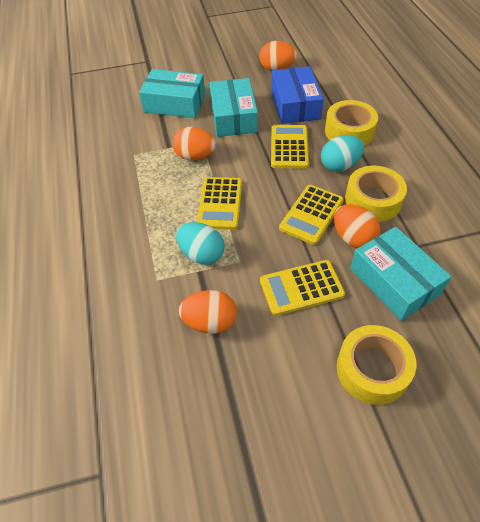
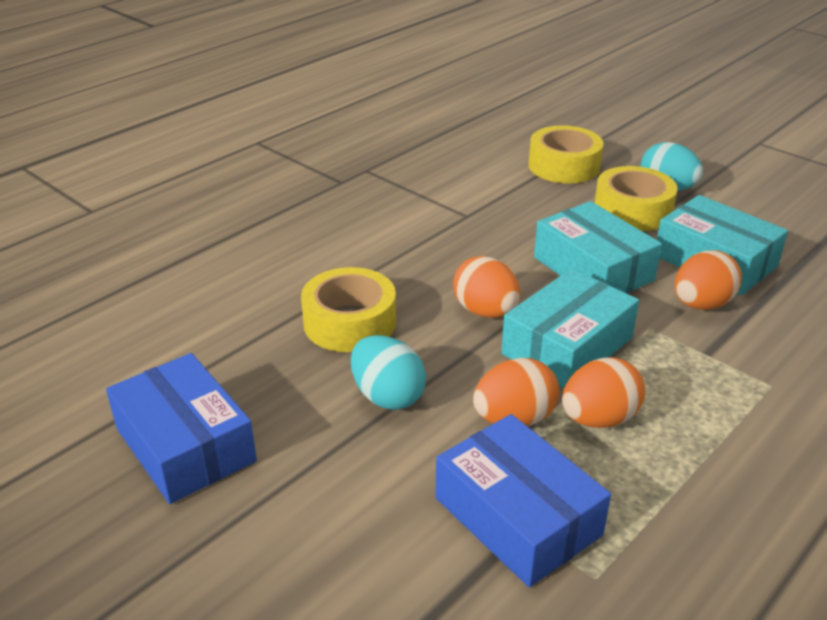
blue box: 1 -> 2
yellow calculator: 4 -> 0

